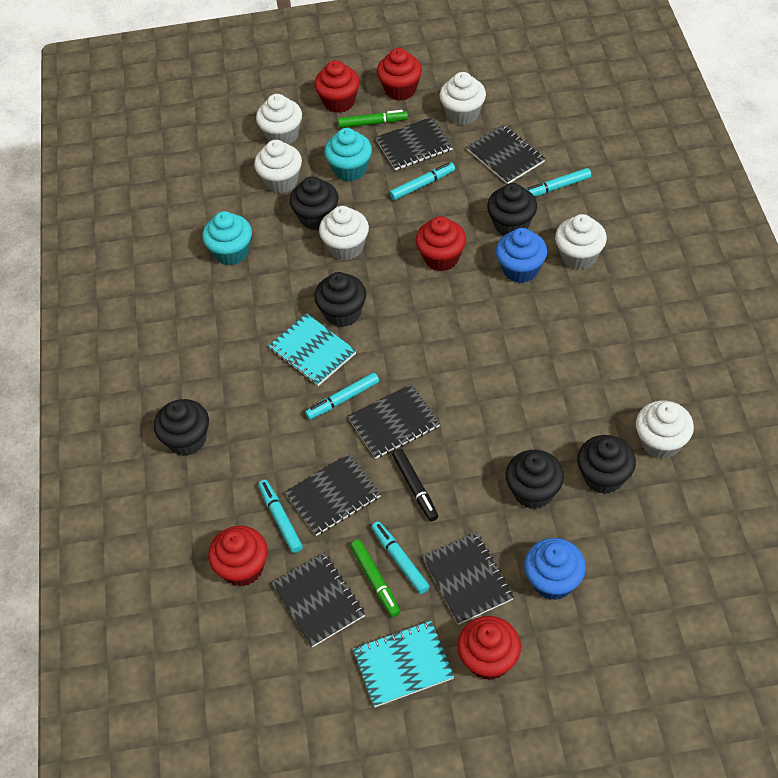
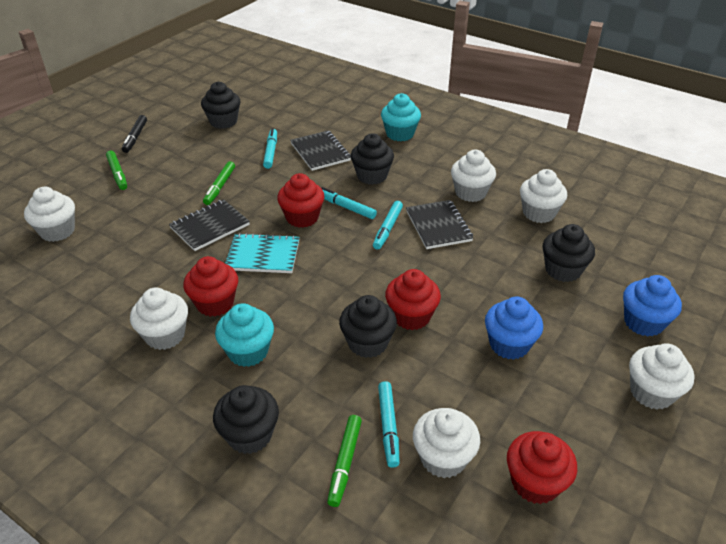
black cupcake: 6 -> 5
black notebook: 6 -> 3
green marker: 2 -> 3
red cupcake: 5 -> 4
turquoise marker: 5 -> 4
turquoise notebook: 2 -> 1

